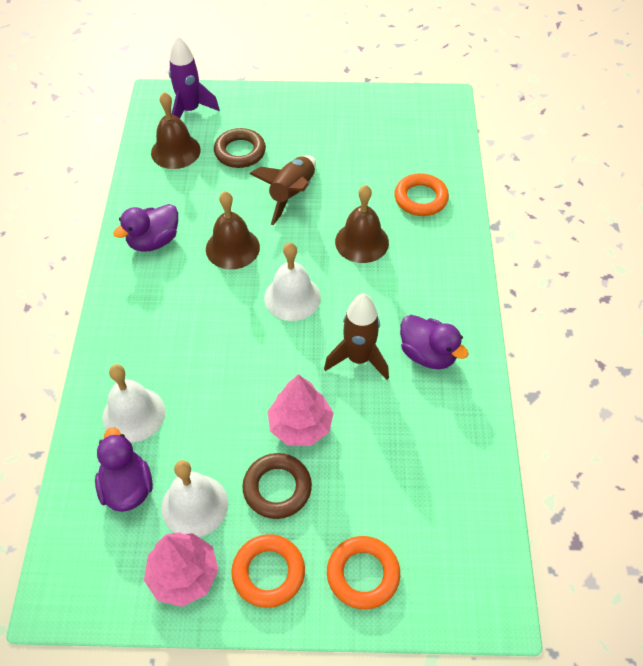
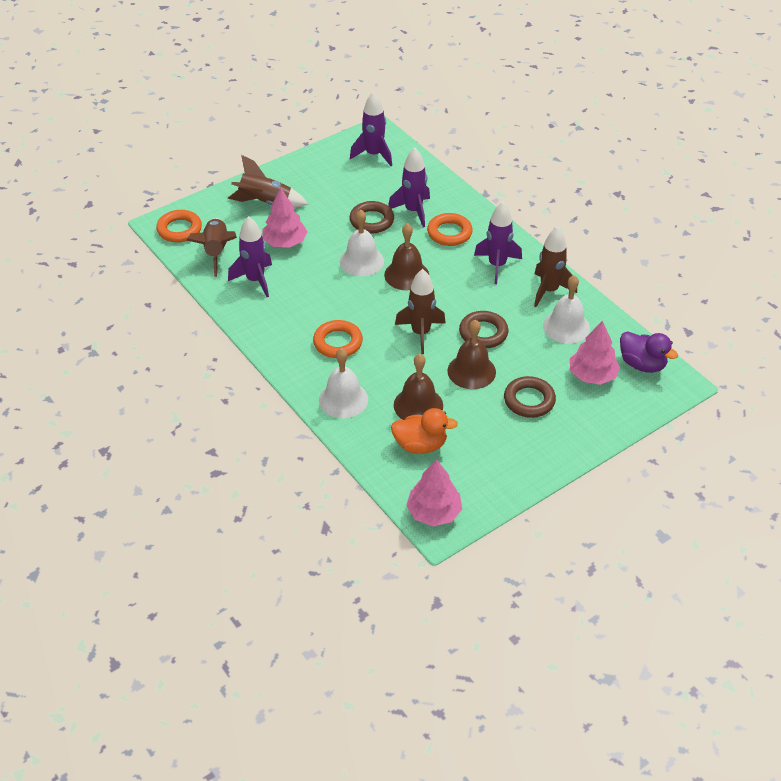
brown ring: 2 -> 3
brown rocket: 2 -> 4
orange duck: 0 -> 1
pink tree: 2 -> 3
purple duck: 3 -> 1
purple rocket: 1 -> 4

